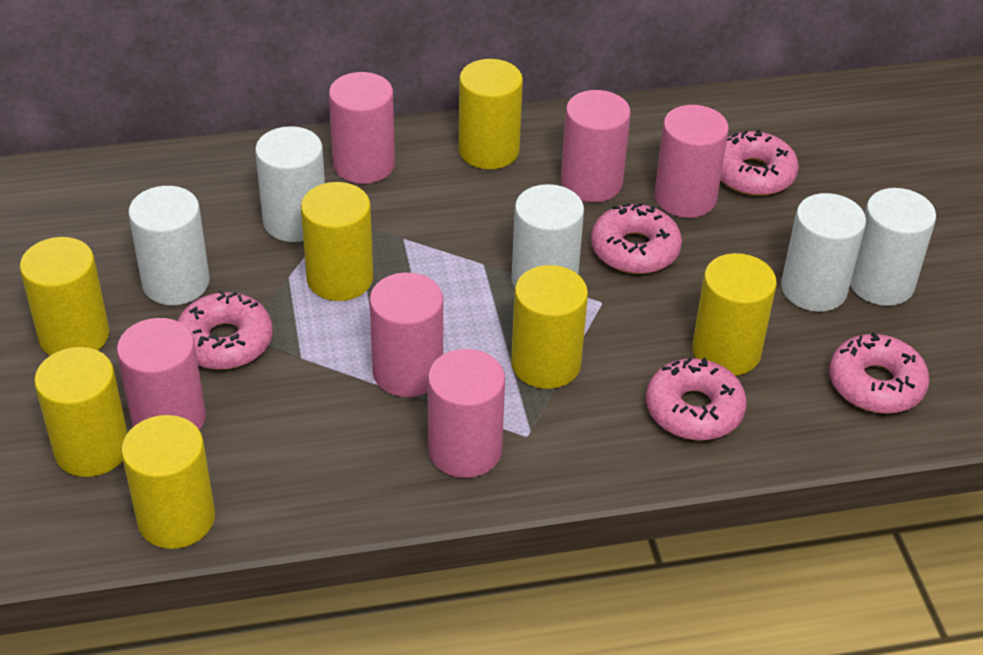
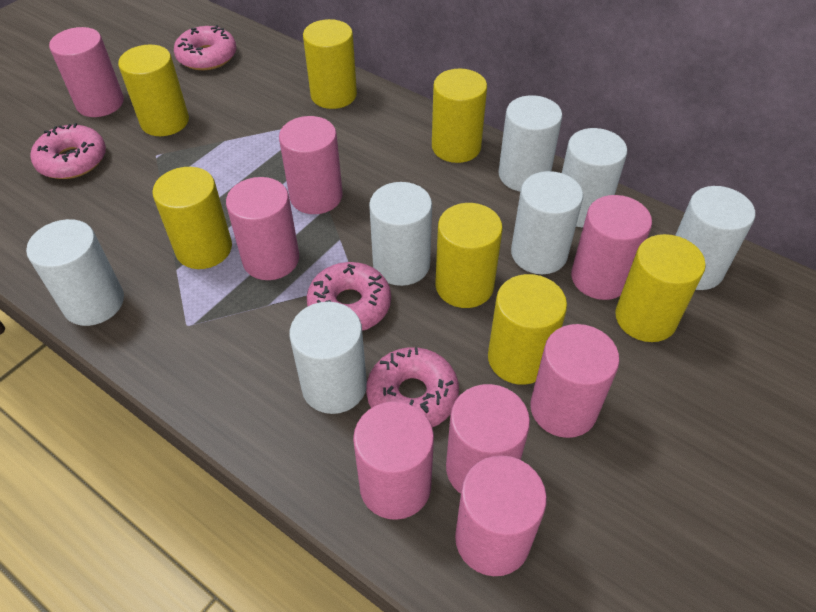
pink cylinder: 6 -> 8
pink donut: 5 -> 4
white cylinder: 5 -> 7

